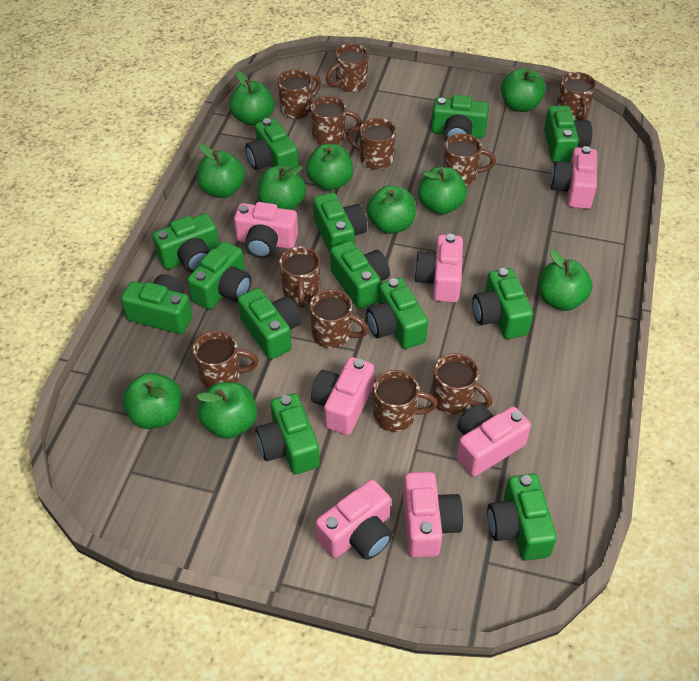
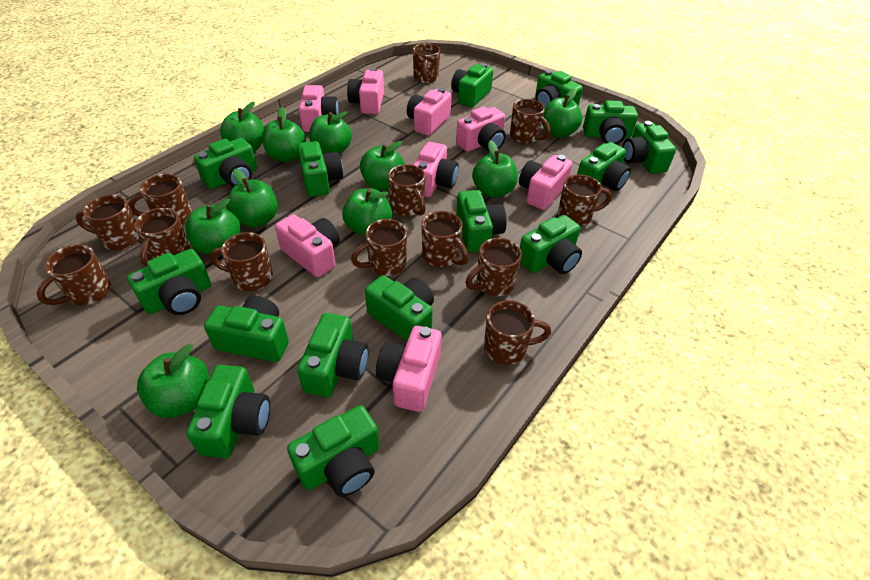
brown mug: 11 -> 13
green camera: 13 -> 15
pink camera: 7 -> 8

